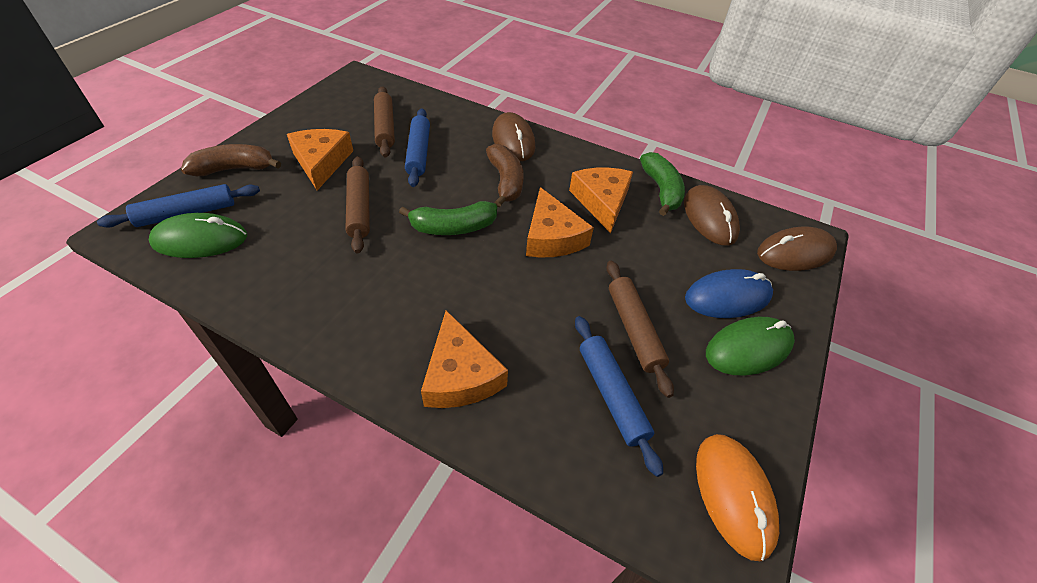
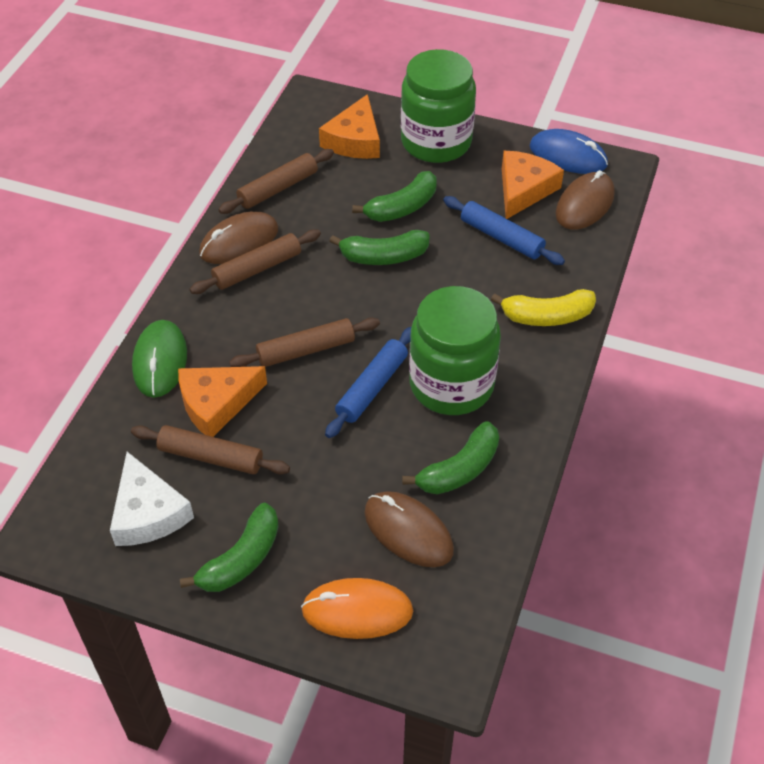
blue rolling pin: 3 -> 2
brown banana: 2 -> 0
brown rolling pin: 3 -> 4
green banana: 2 -> 4
green jar: 0 -> 2
green mouse: 2 -> 1
orange cheese: 4 -> 3
white cheese: 0 -> 1
yellow banana: 0 -> 1

